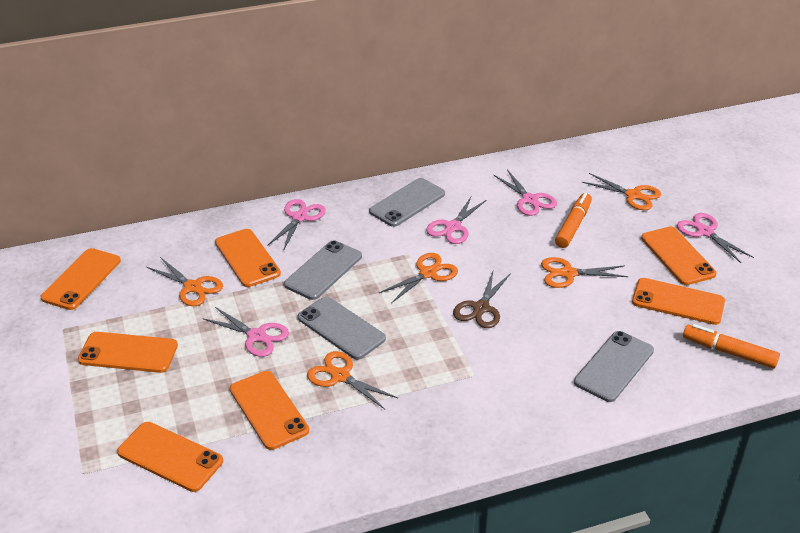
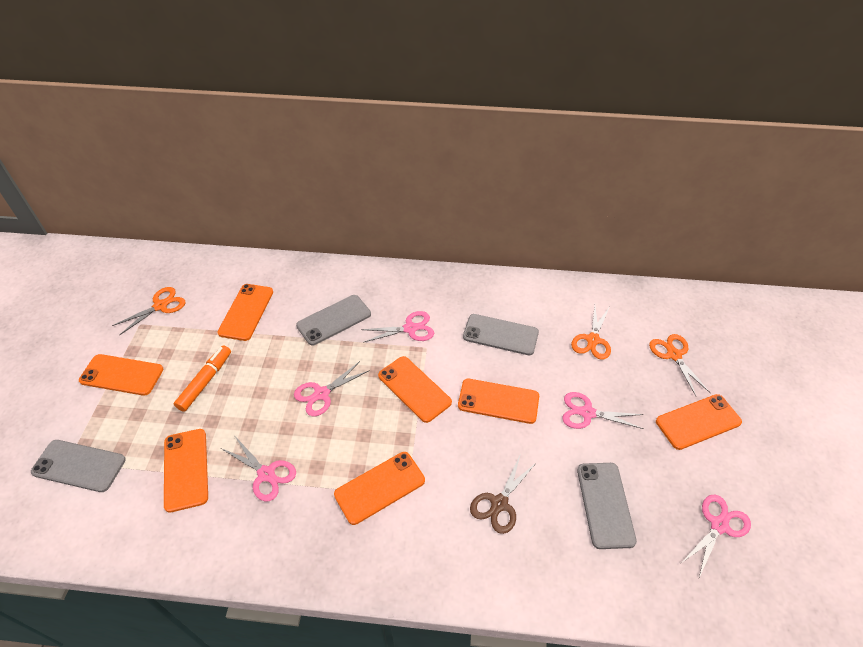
orange marker: 2 -> 1
orange scissors: 5 -> 3

